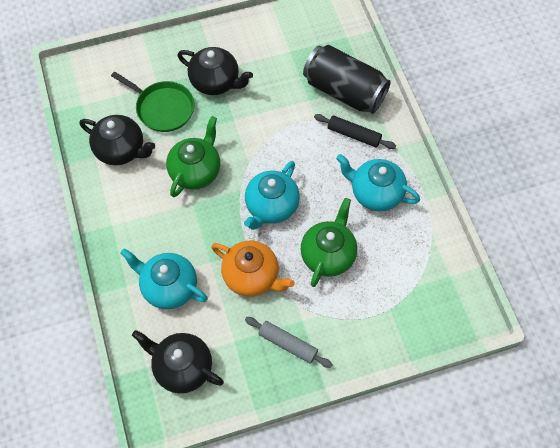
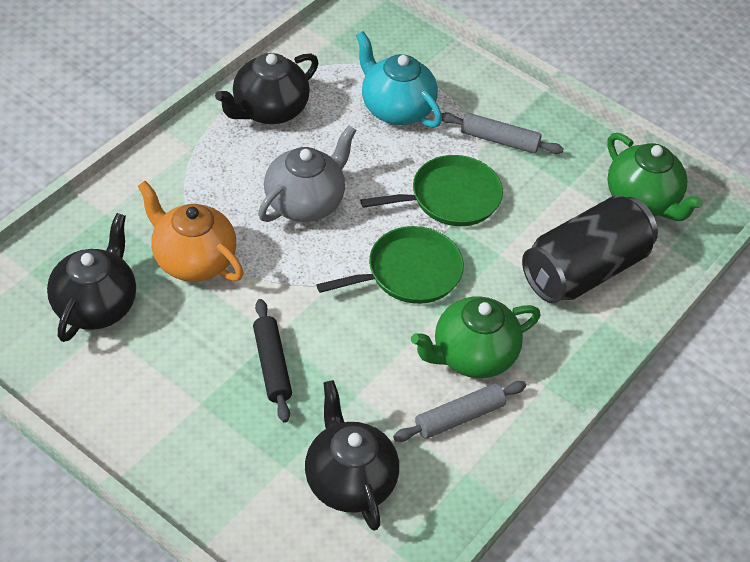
green pan: 1 -> 2
grey rolling pin: 1 -> 2
grey teapot: 0 -> 1
turquoise teapot: 3 -> 1

